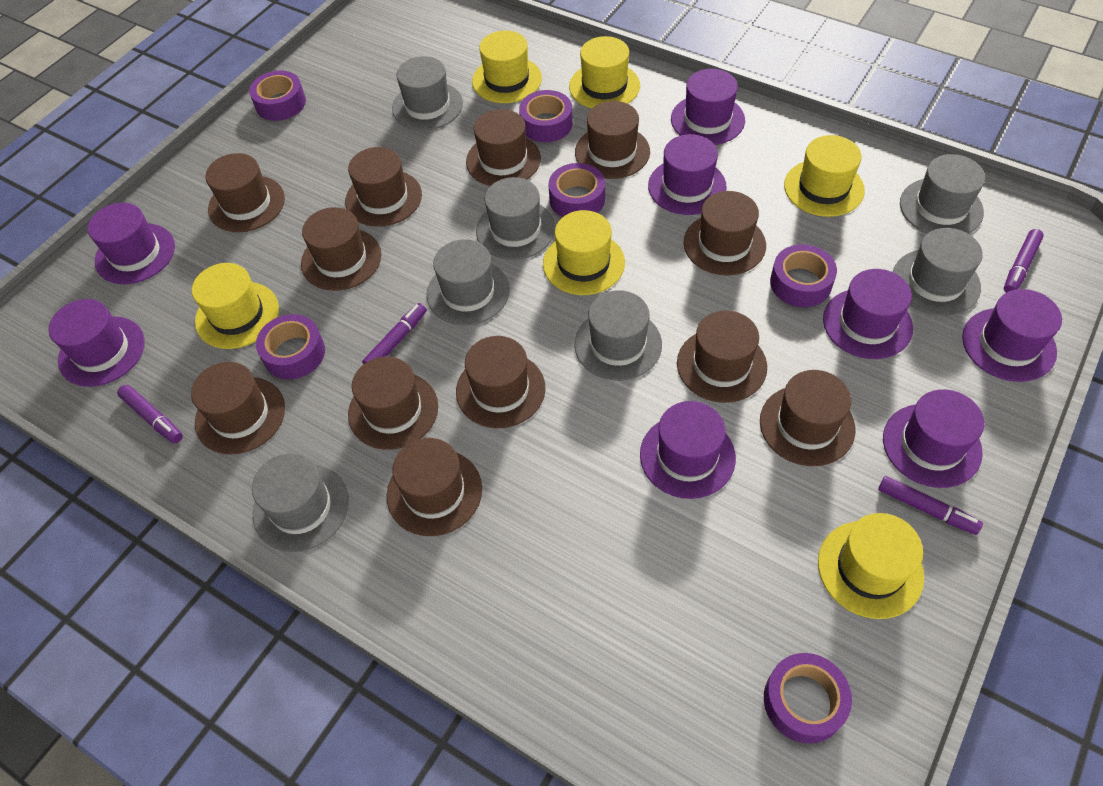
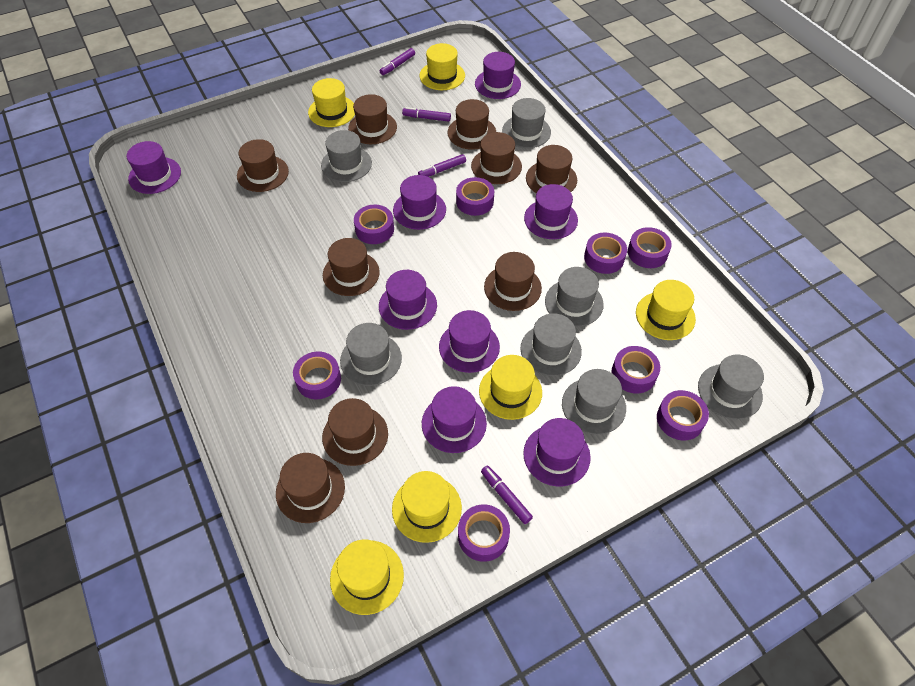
brown hat: 12 -> 9
purple tape: 6 -> 8

